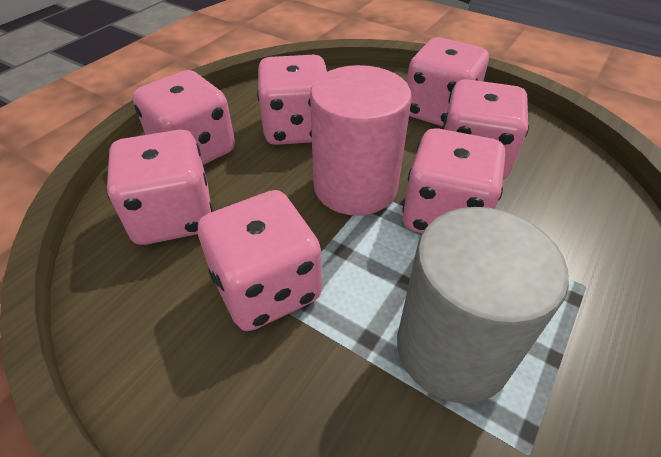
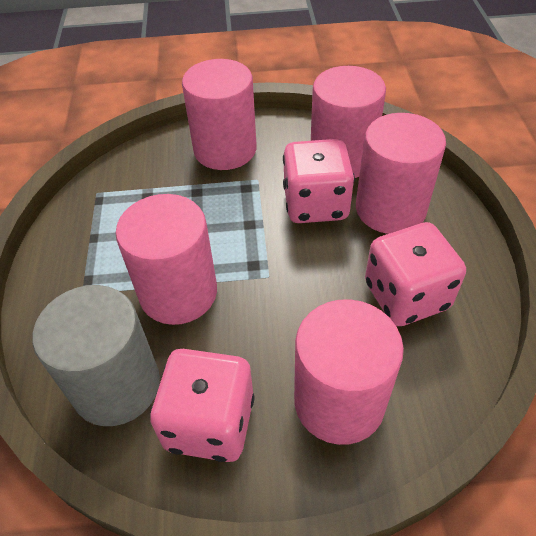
pink cylinder: 1 -> 5
pink dice: 7 -> 3

